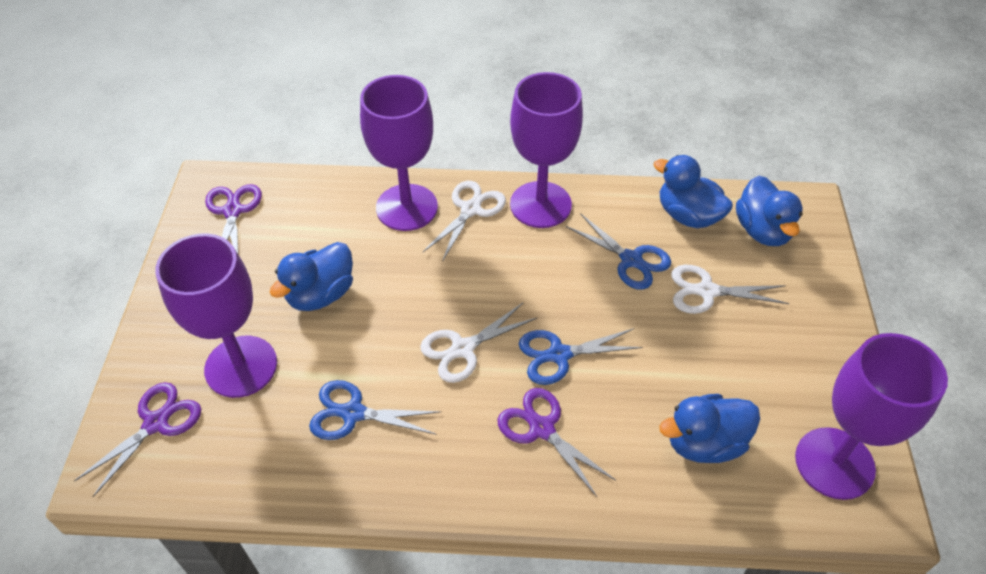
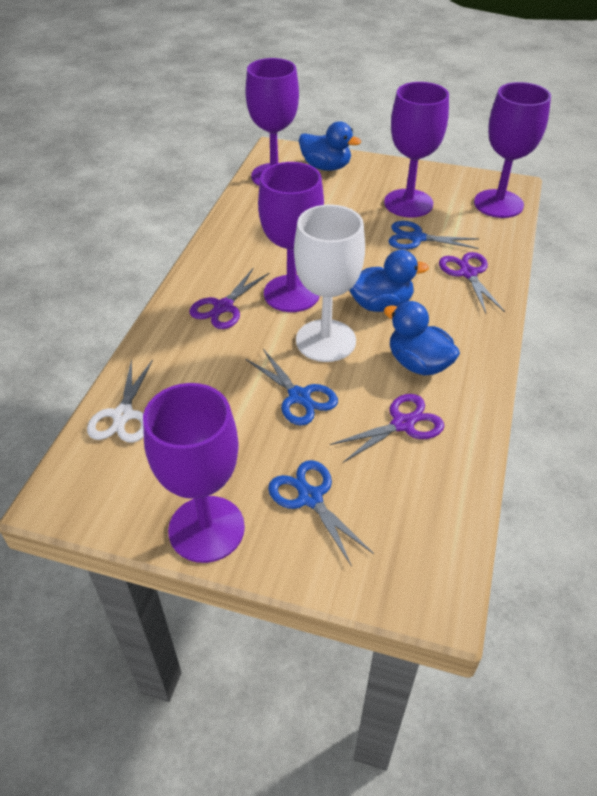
blue duck: 4 -> 3
purple goblet: 4 -> 5
white goblet: 0 -> 1
white scissors: 3 -> 1

